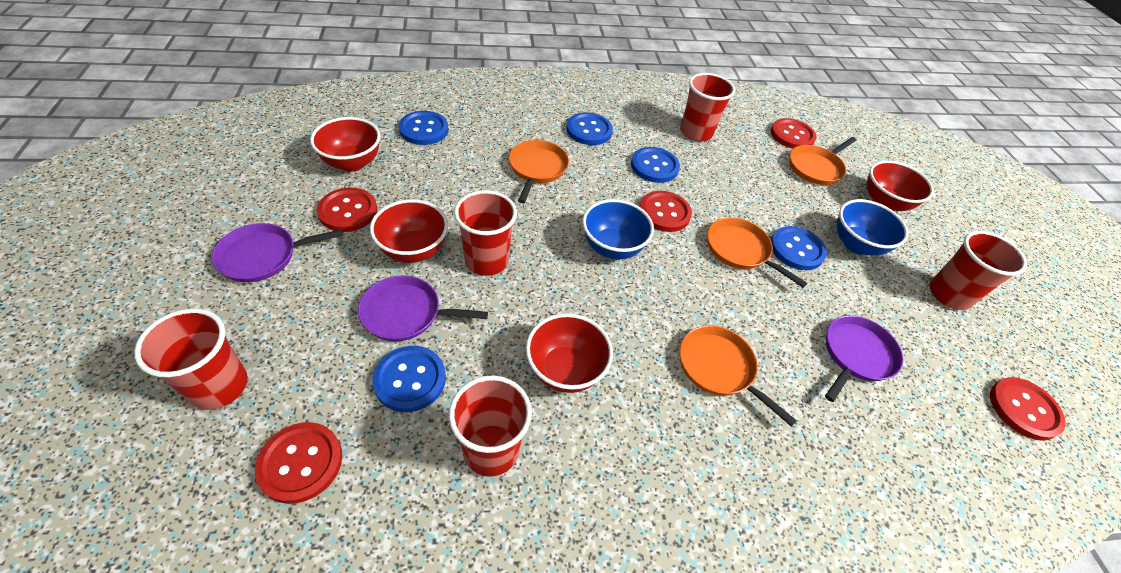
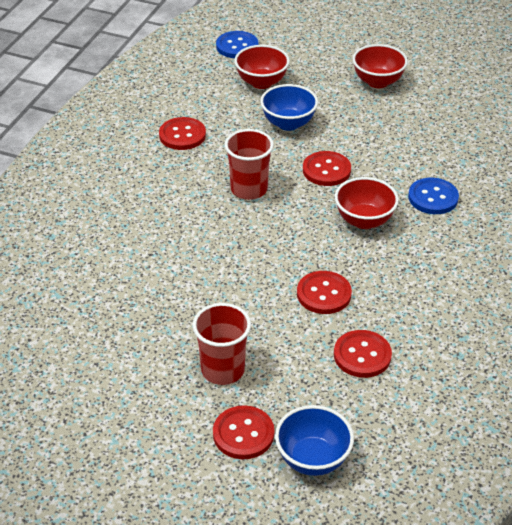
blue button: 5 -> 2
orange pan: 4 -> 0
purple pan: 3 -> 0
red bowl: 4 -> 3
red cup: 5 -> 2

